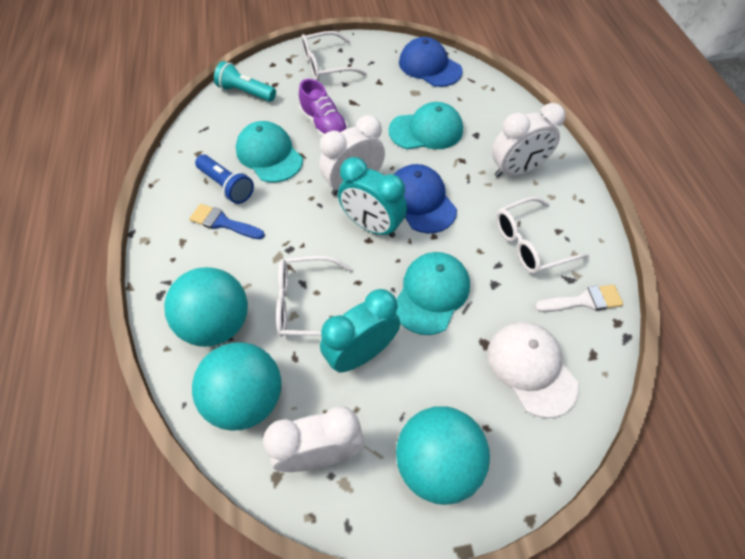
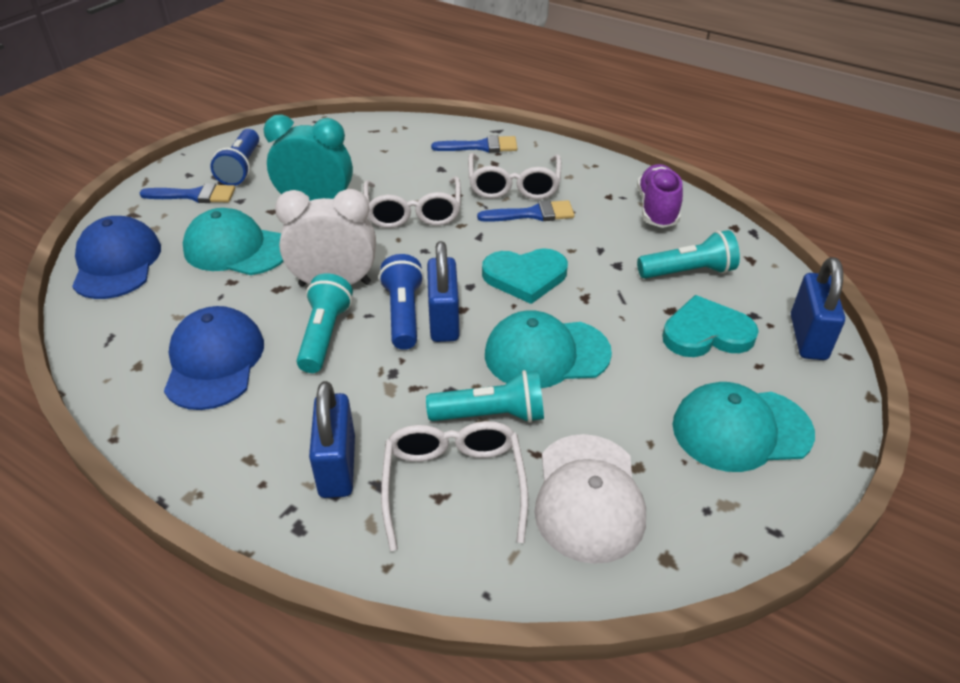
blue brush: 1 -> 3
blue flashlight: 1 -> 2
blue padlock: 0 -> 3
turquoise ball: 3 -> 0
turquoise clock: 2 -> 1
turquoise flashlight: 1 -> 3
turquoise heart: 0 -> 2
white brush: 1 -> 0
white clock: 3 -> 1

